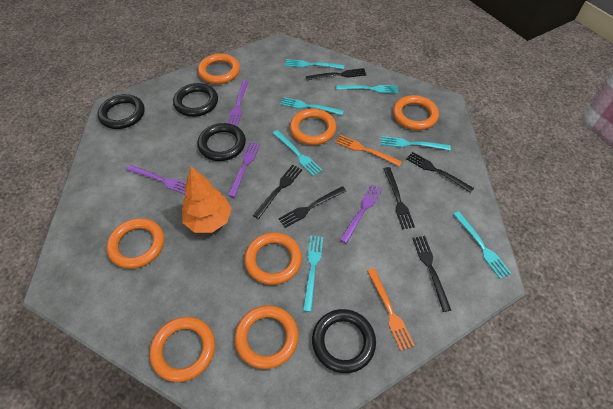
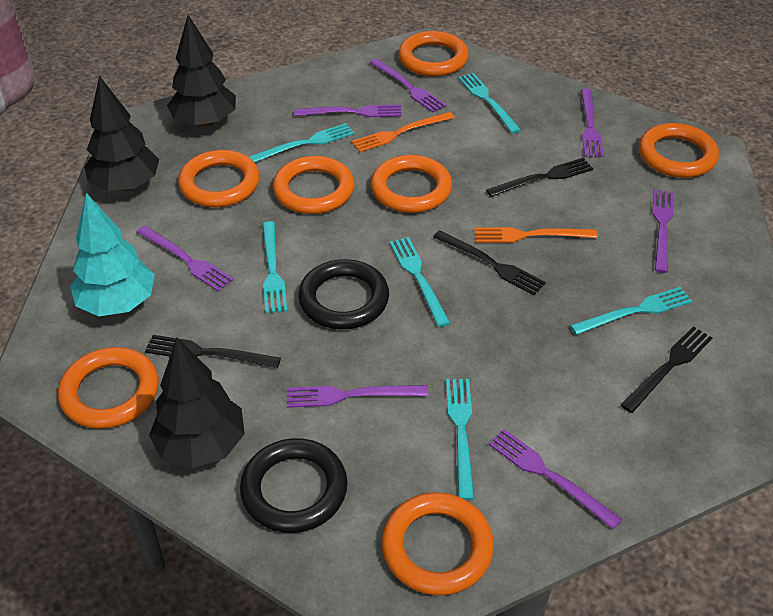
black fork: 6 -> 4
black ring: 4 -> 2
black tree: 0 -> 3
orange tree: 1 -> 0
purple fork: 4 -> 7
turquoise fork: 7 -> 6
turquoise tree: 0 -> 1

